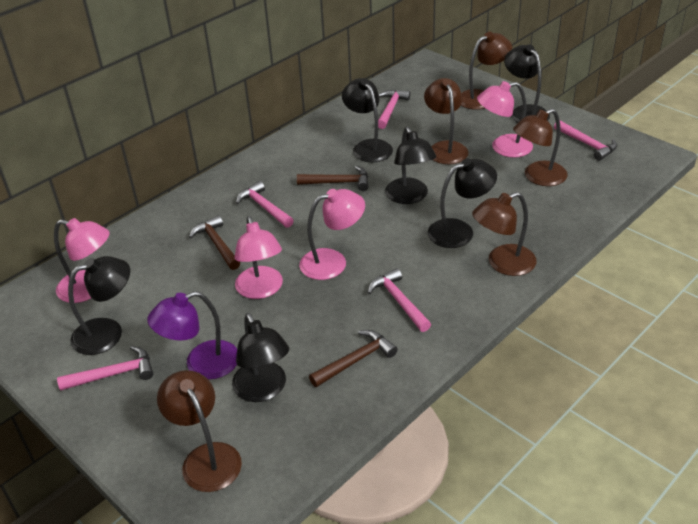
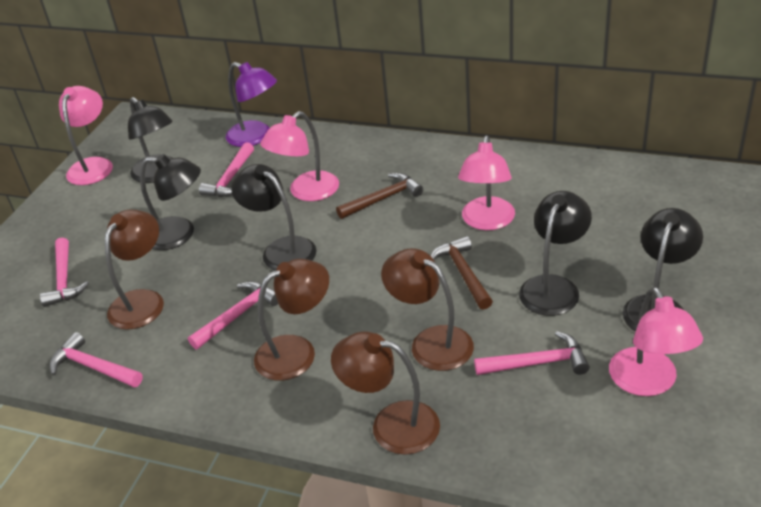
black lamp: 6 -> 5
brown hammer: 3 -> 2
brown lamp: 5 -> 4

